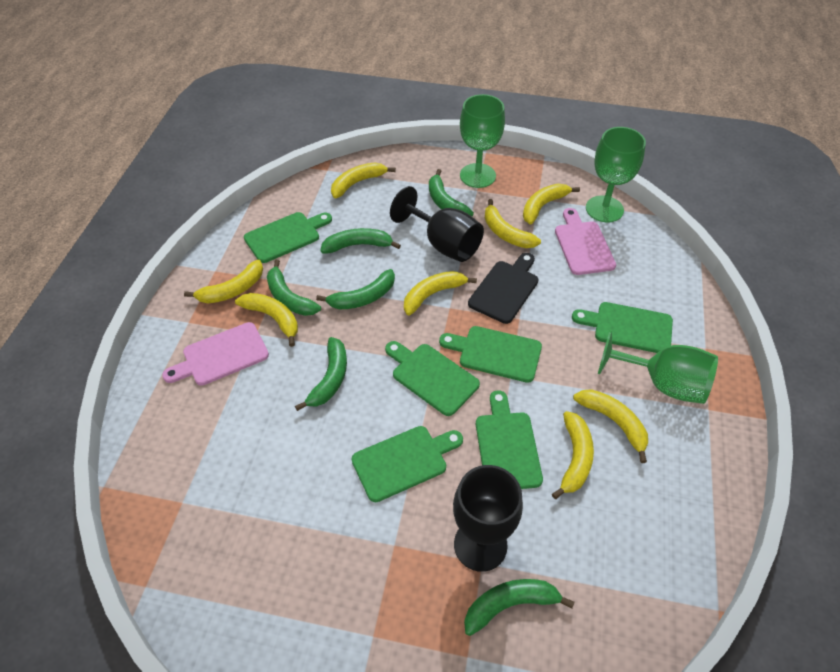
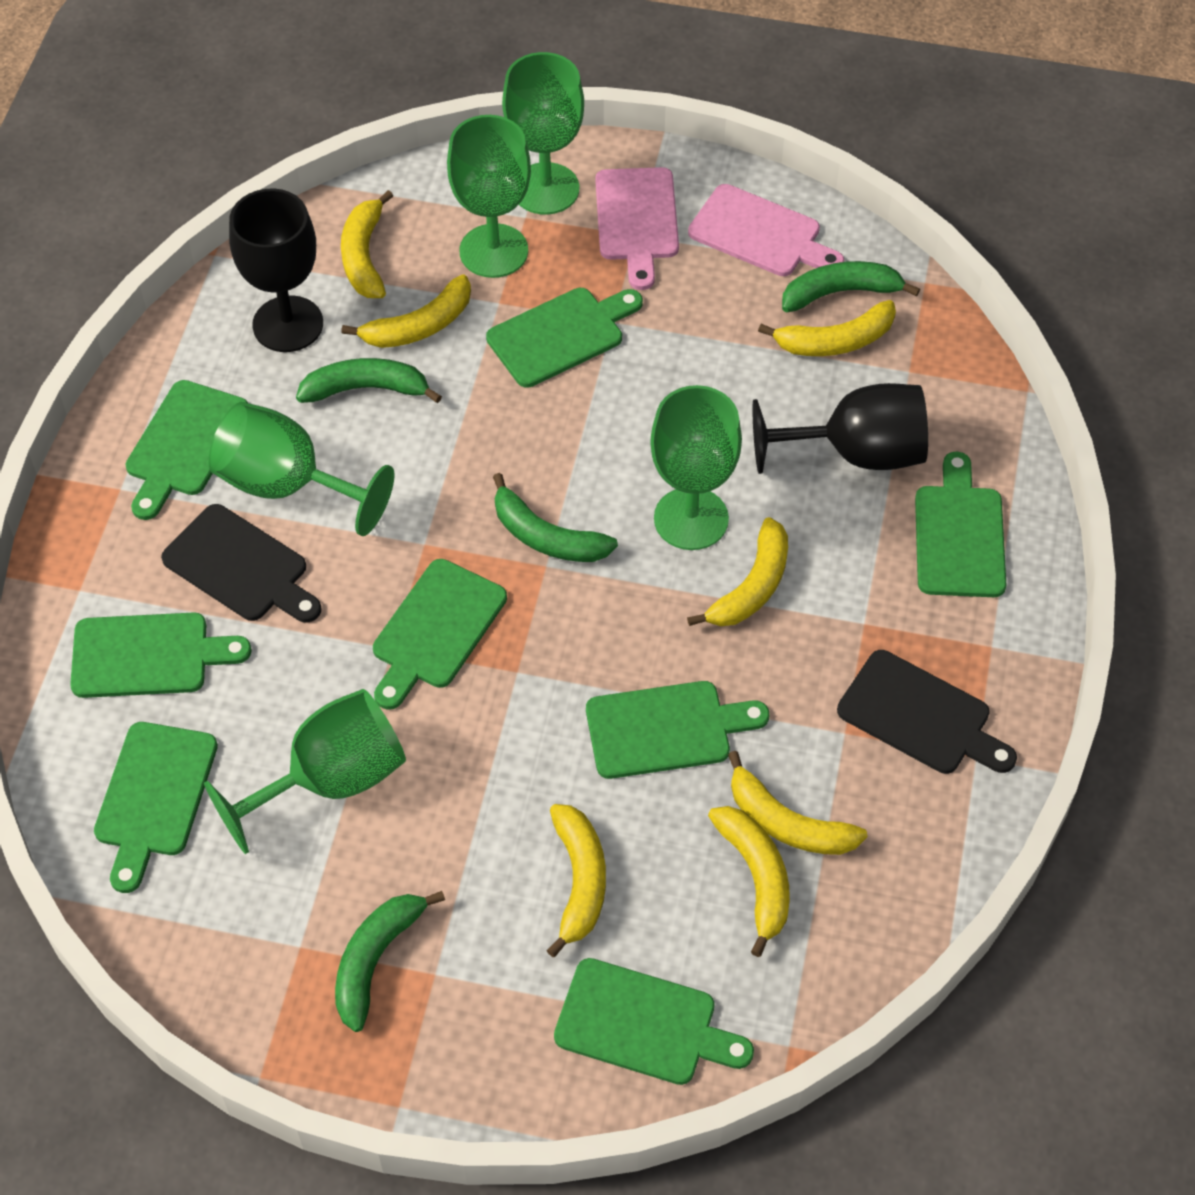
black cutting board: 1 -> 2
green banana: 6 -> 4
green cutting board: 6 -> 8
green goblet: 3 -> 5
yellow banana: 8 -> 7

